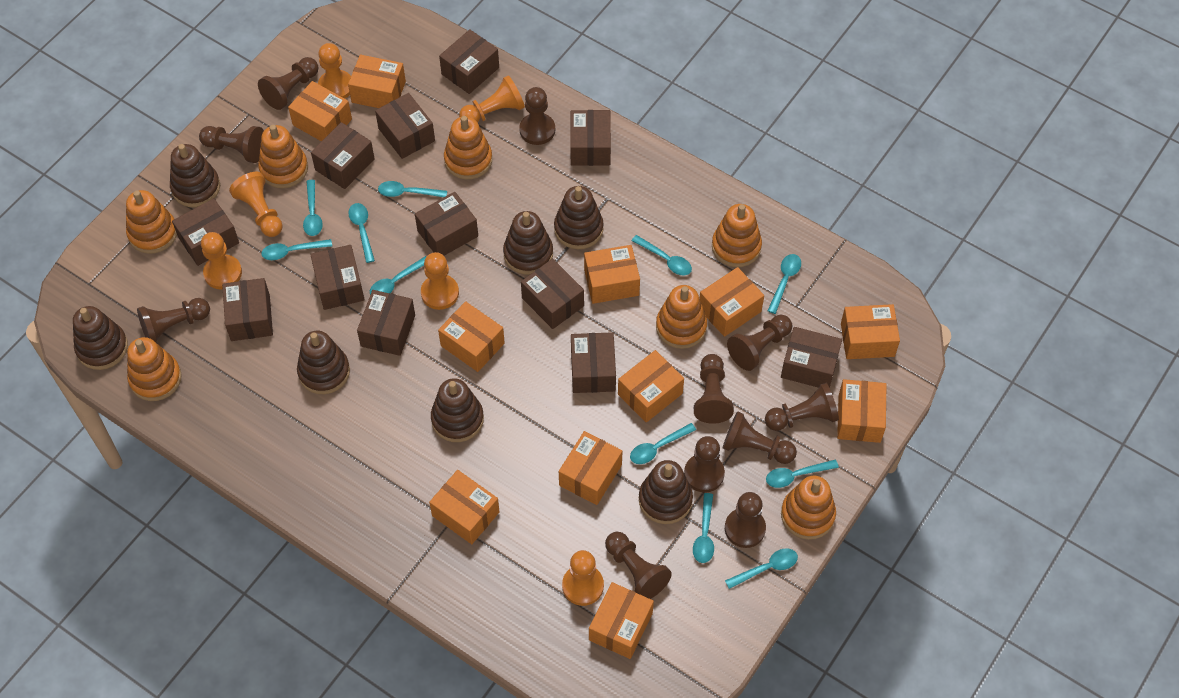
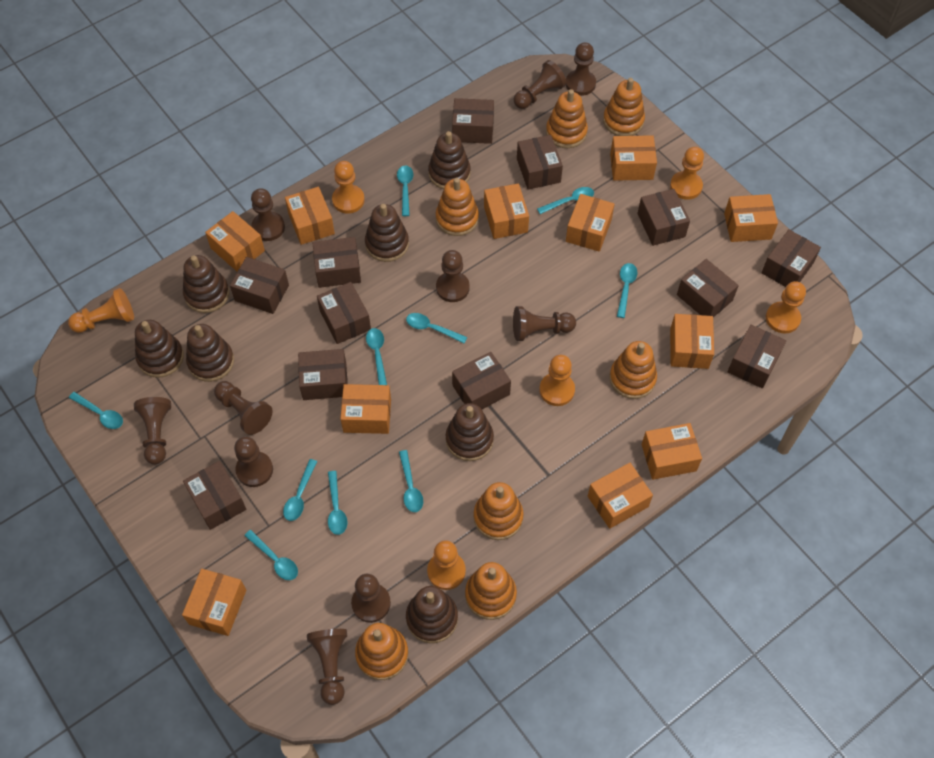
brown pawn: 11 -> 10
turquoise spoon: 11 -> 10

